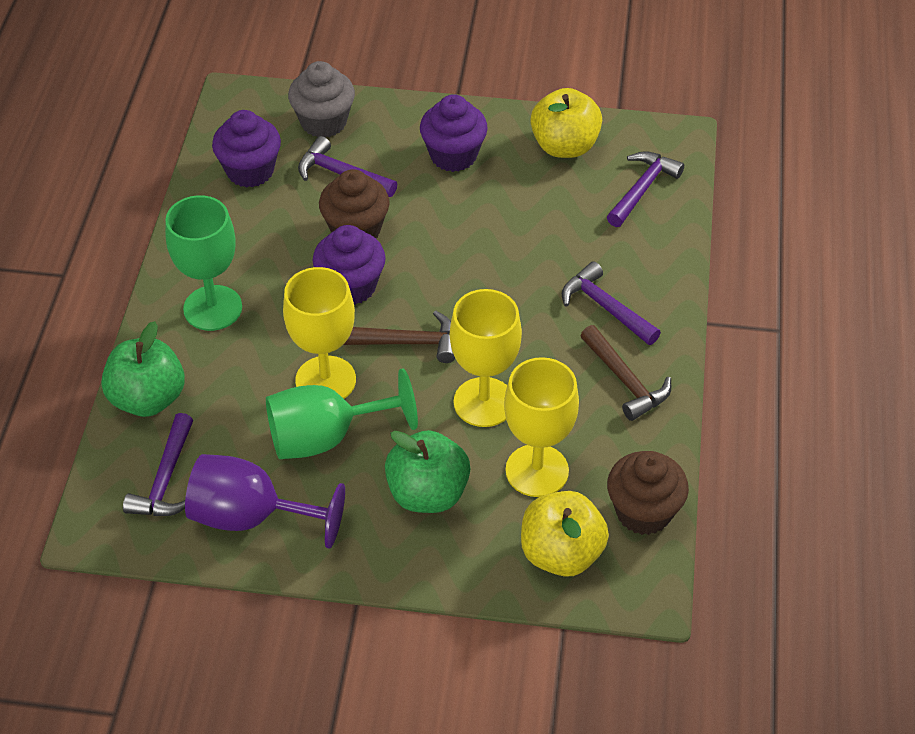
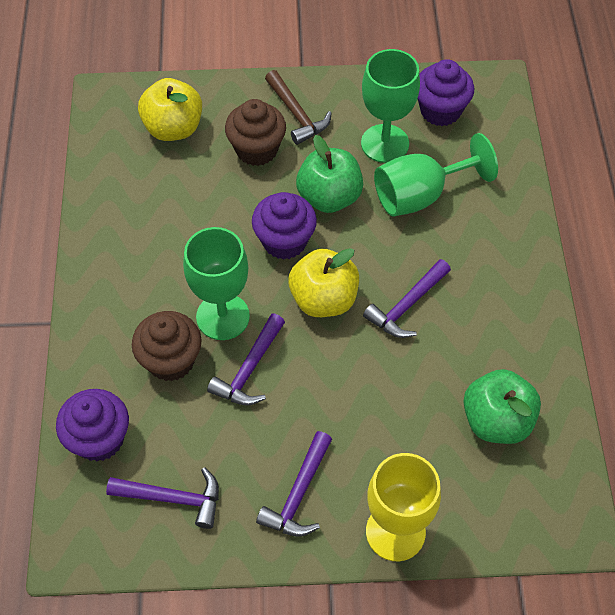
brown hammer: 2 -> 1
green goblet: 2 -> 3
grey cupcake: 1 -> 0
purple goblet: 1 -> 0
yellow goblet: 3 -> 1

